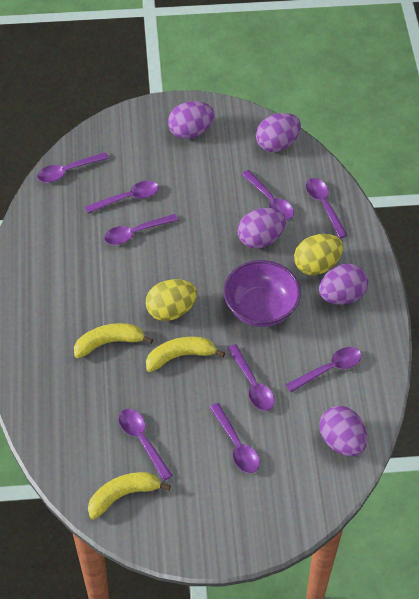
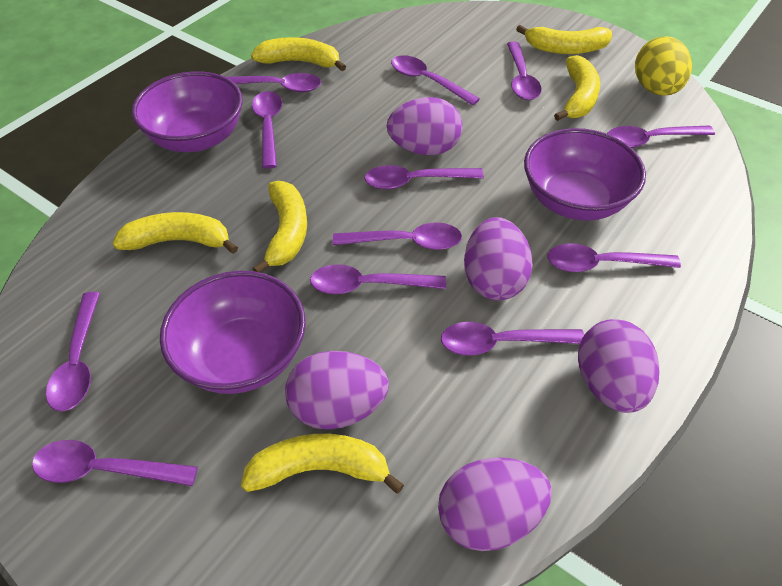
purple bowl: 1 -> 3
purple spoon: 9 -> 12
yellow banana: 3 -> 6
yellow egg: 2 -> 1

